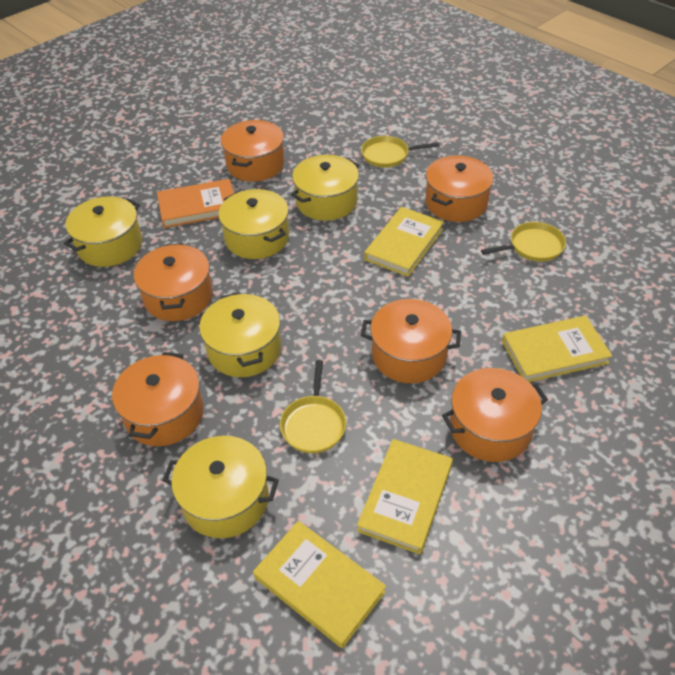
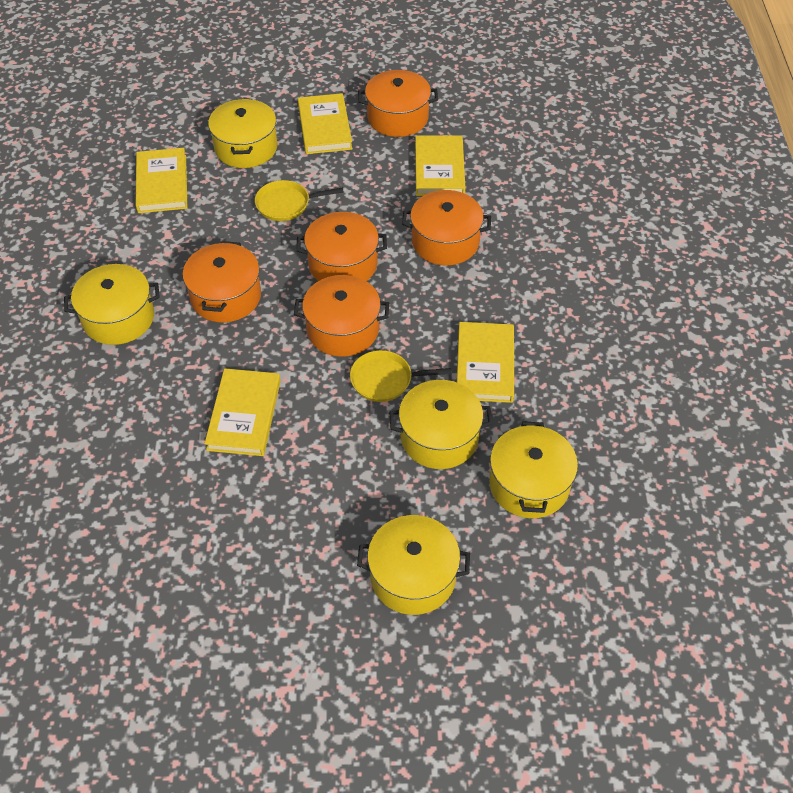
orange book: 1 -> 0
orange pot: 6 -> 5
yellow book: 4 -> 5
yellow pan: 3 -> 2

